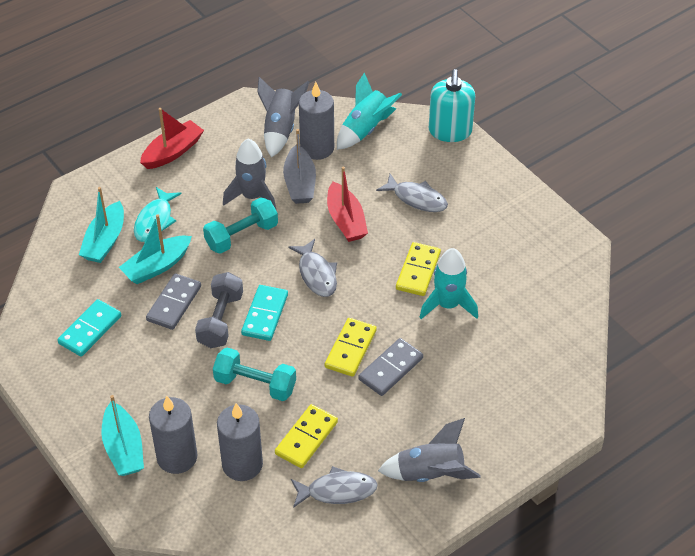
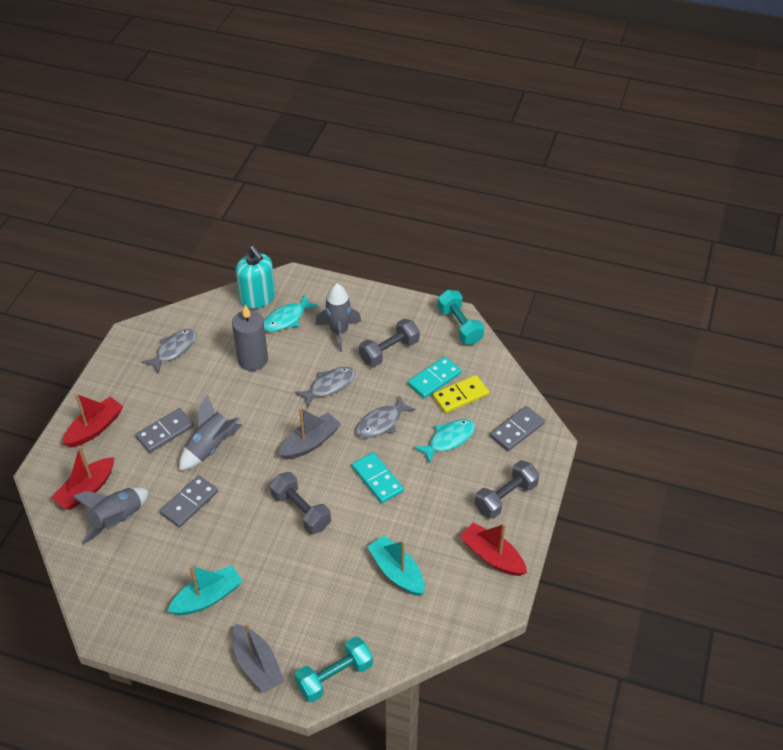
grey boat: 1 -> 2
grey candle: 3 -> 1
grey domino: 2 -> 3
grey dumbbell: 1 -> 3
red boat: 2 -> 3
turquoise boat: 3 -> 2
turquoise fish: 1 -> 2
turquoise rocket: 2 -> 0
yellow domino: 3 -> 1

